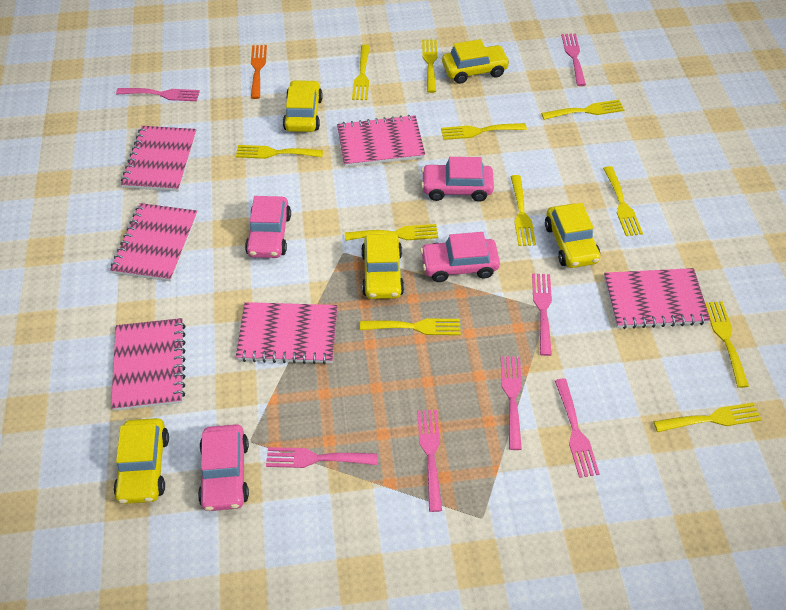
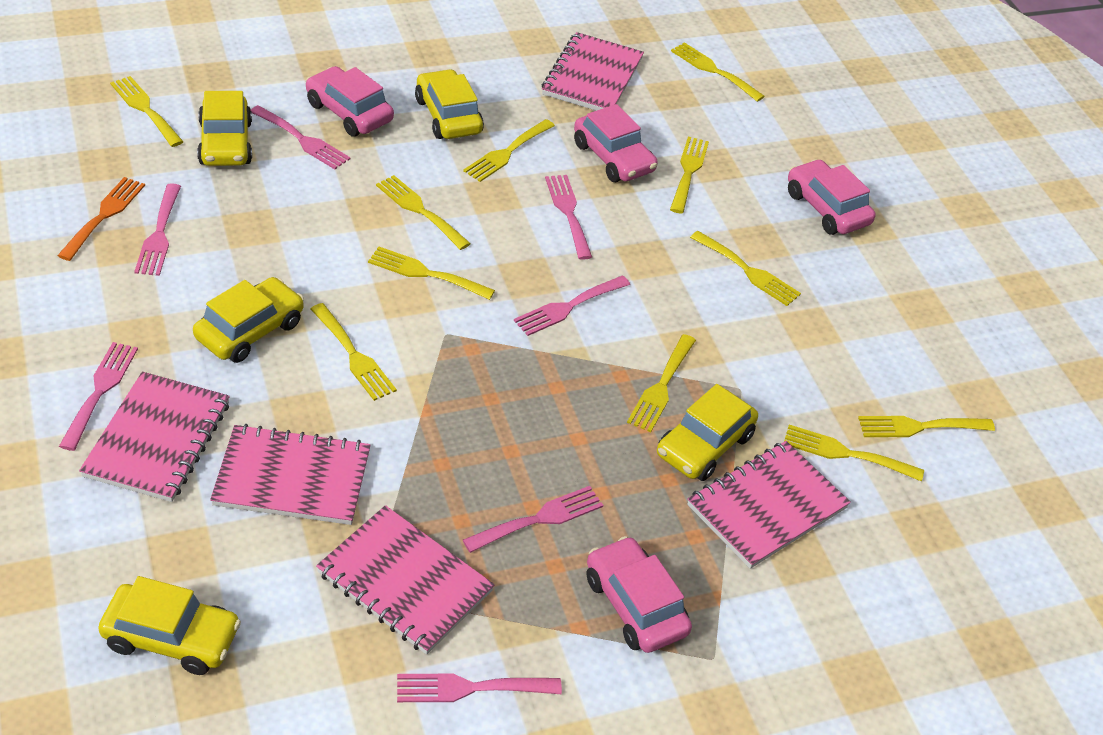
pink notebook: 6 -> 5

